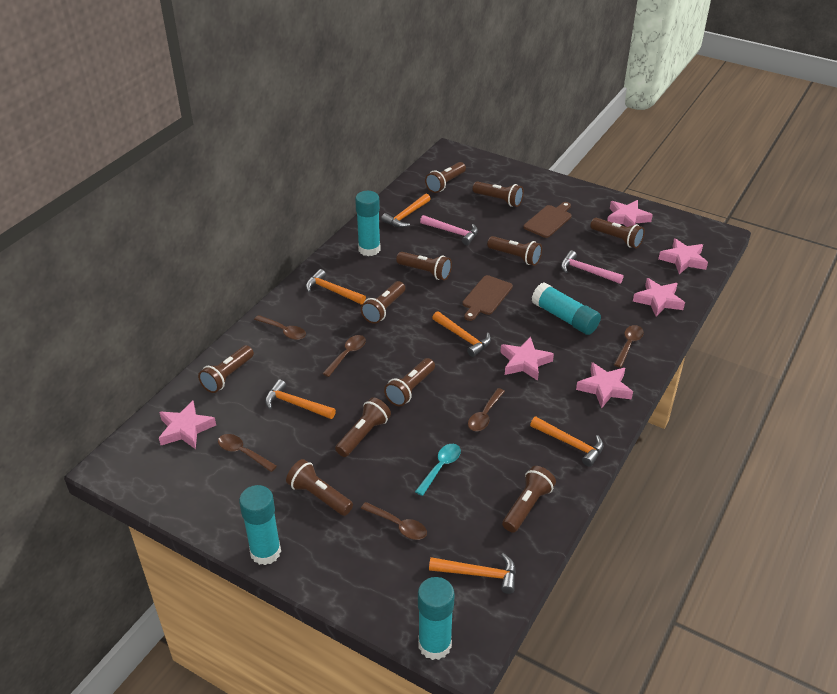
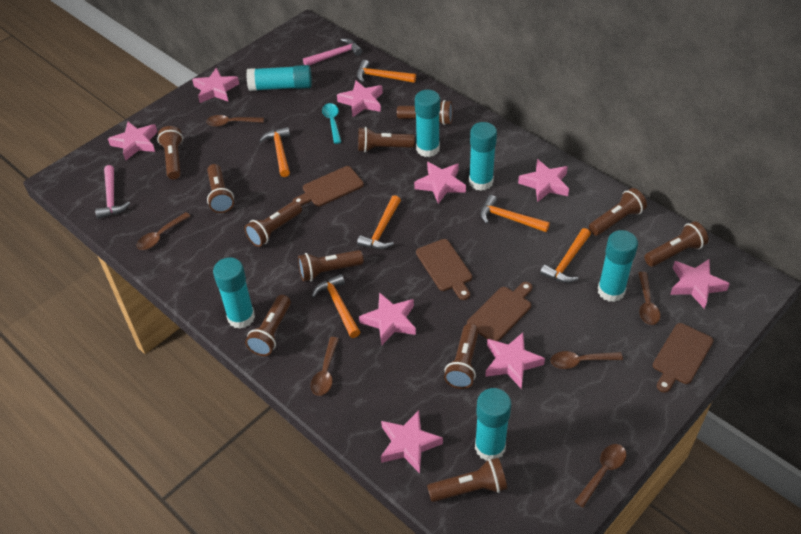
brown cutting board: 2 -> 4
pink star: 6 -> 9
turquoise glue stick: 4 -> 6

